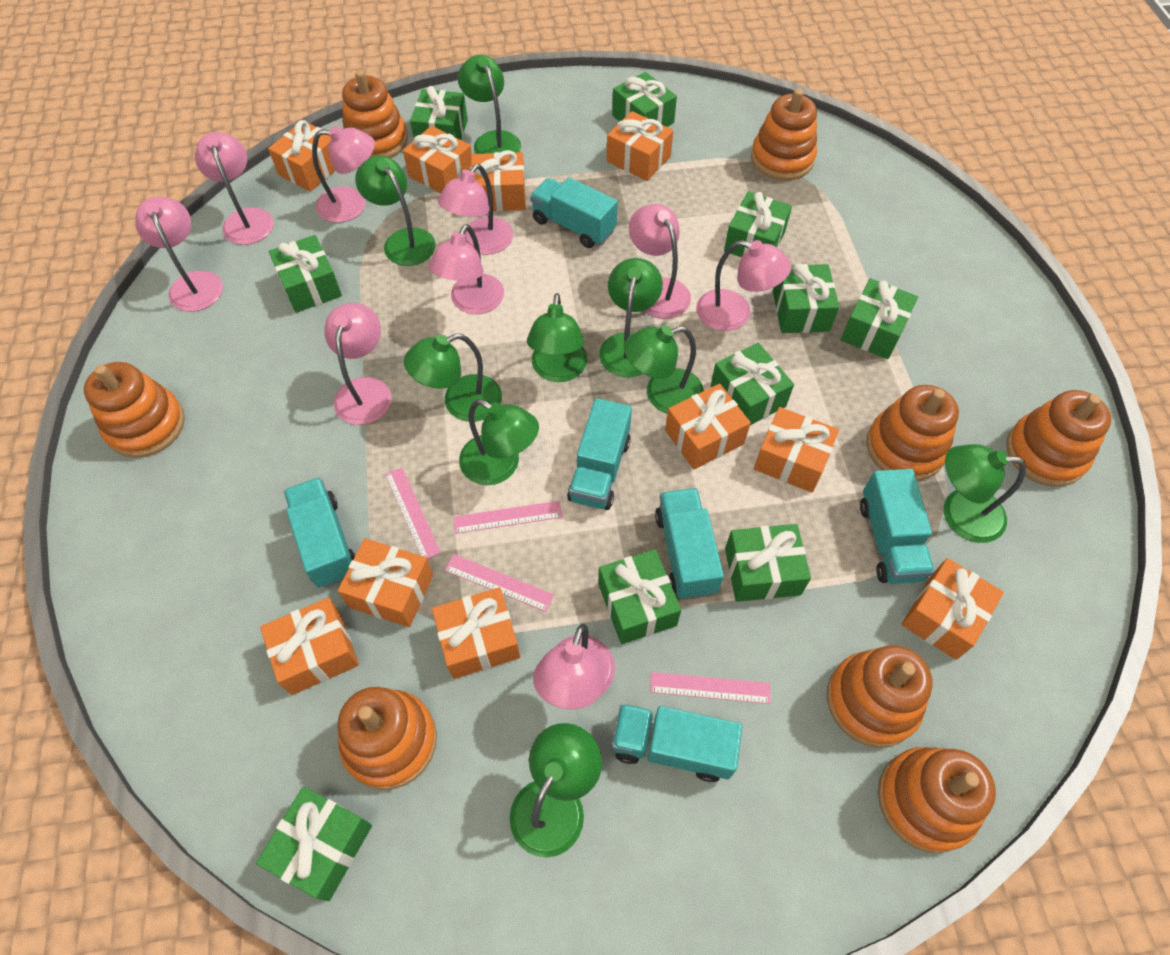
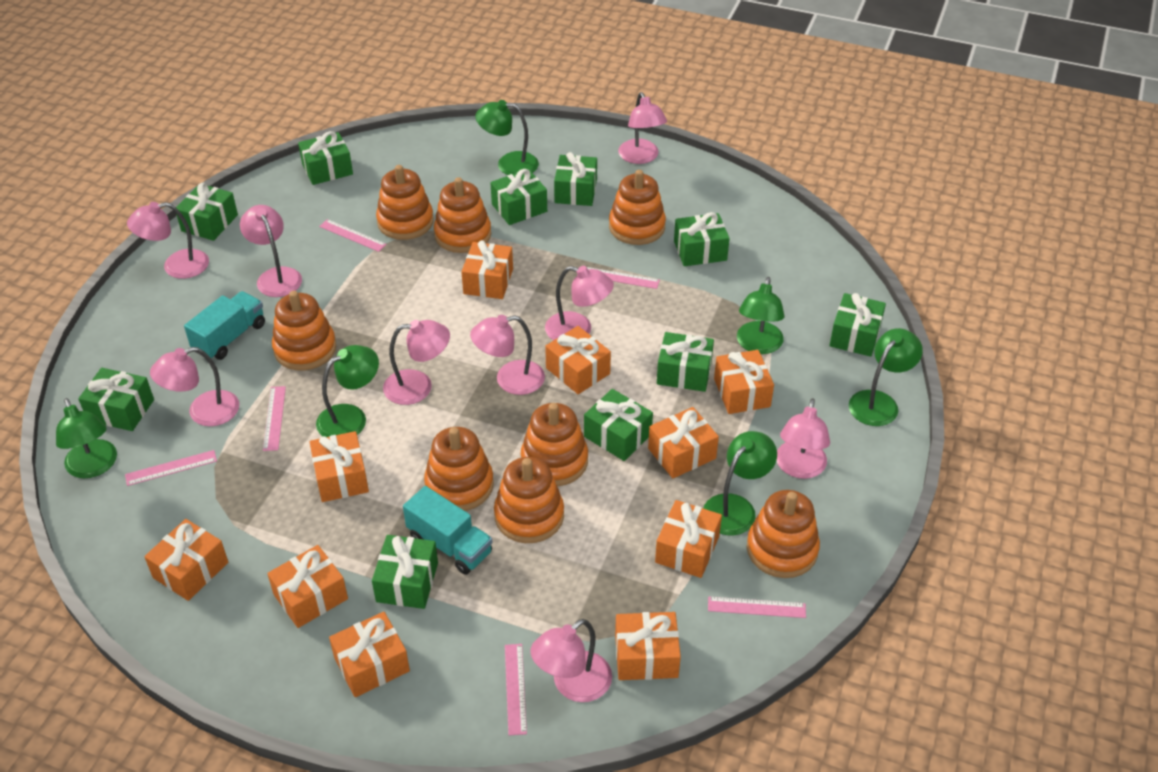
green lamp: 9 -> 6
pink ruler: 4 -> 6
turquoise truck: 6 -> 2

